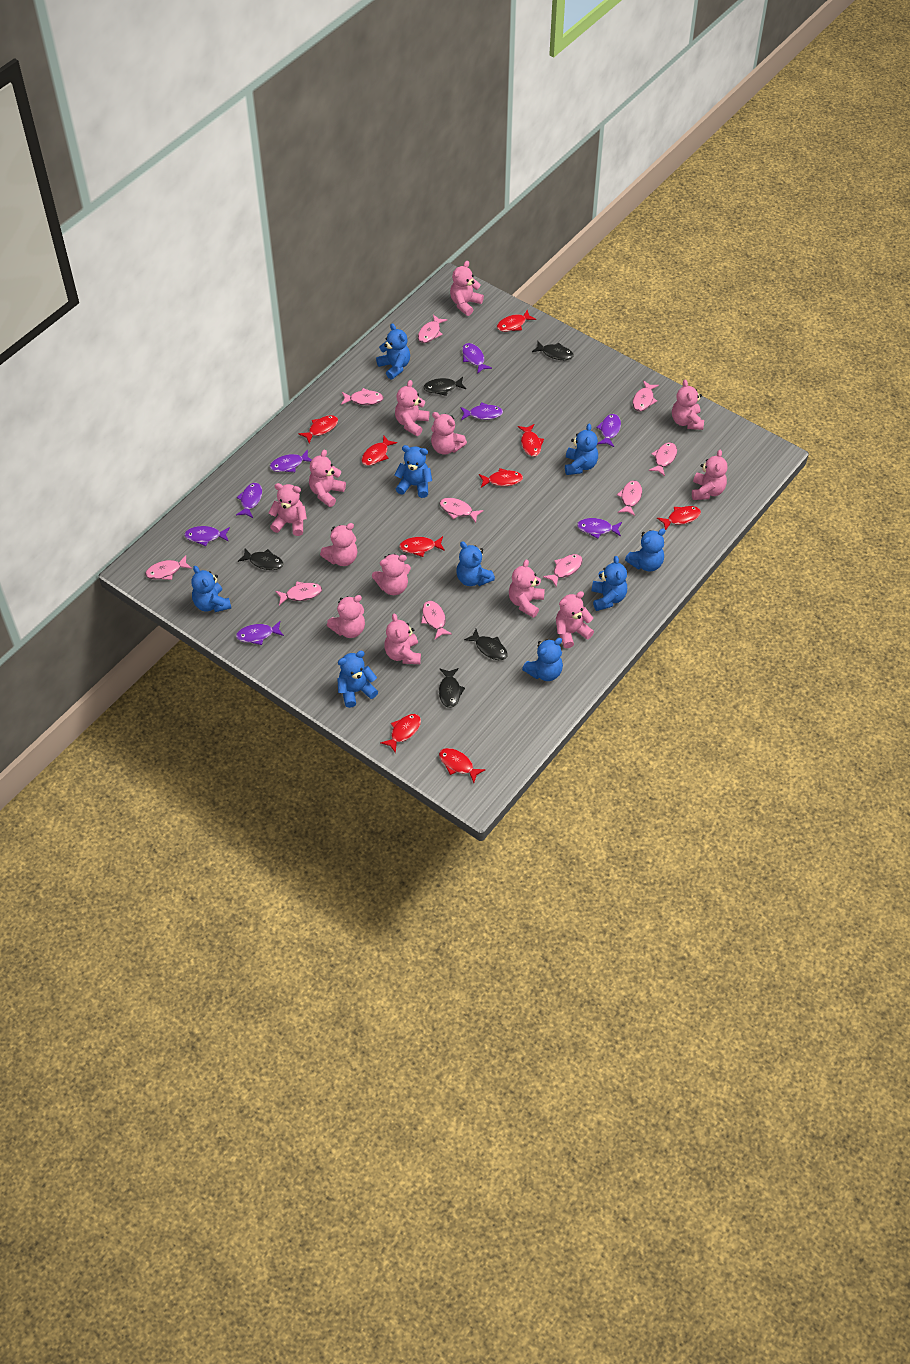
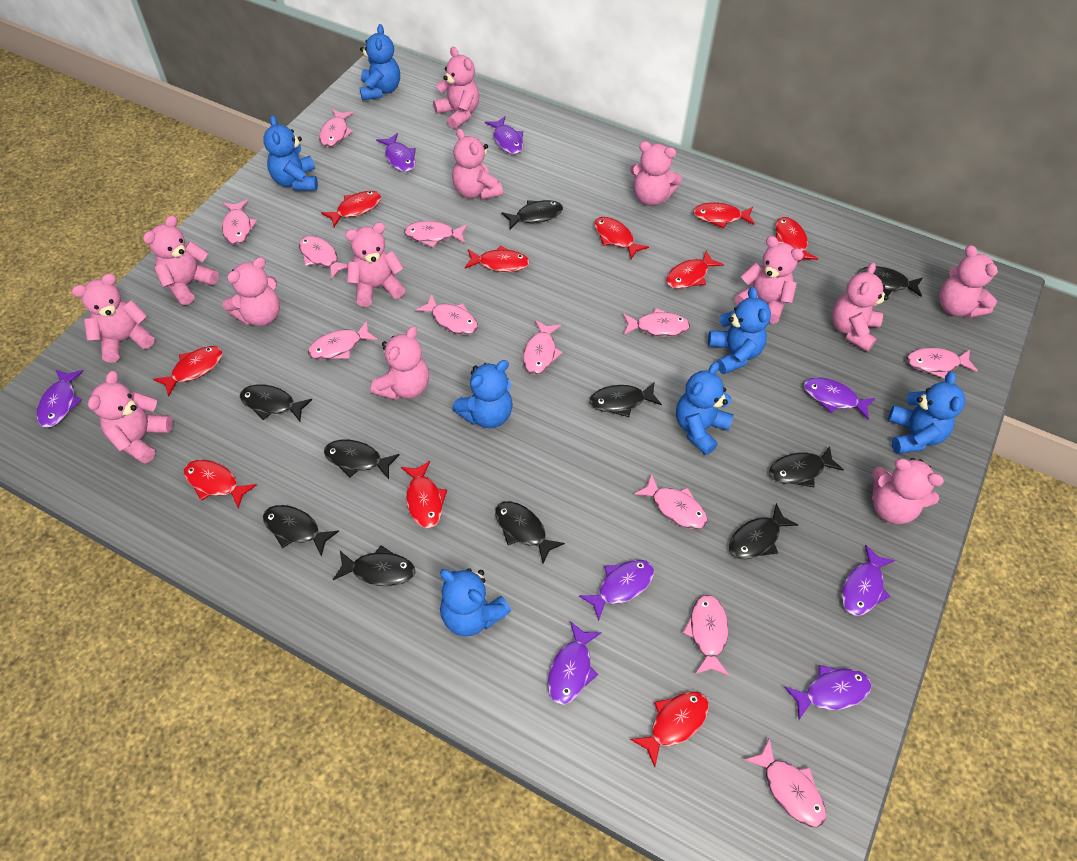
black fish: 5 -> 10
blue teddy bear: 9 -> 7
pink fish: 10 -> 12
red fish: 9 -> 10

